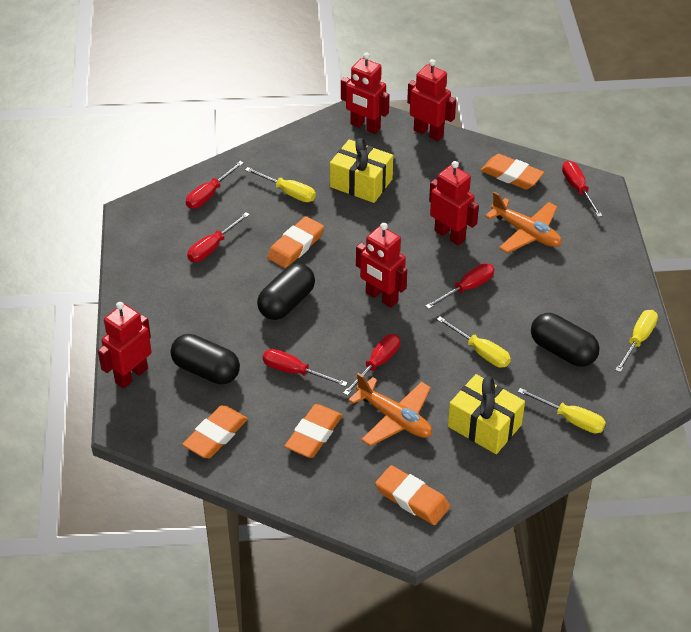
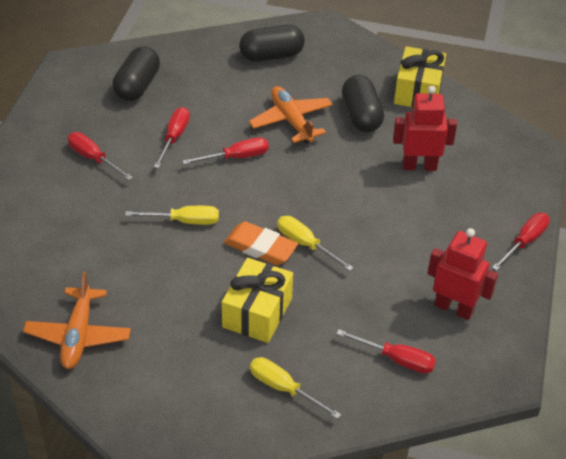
orange eraser: 5 -> 1
red robot: 5 -> 2
red screwdriver: 6 -> 5
yellow screwdriver: 4 -> 3

